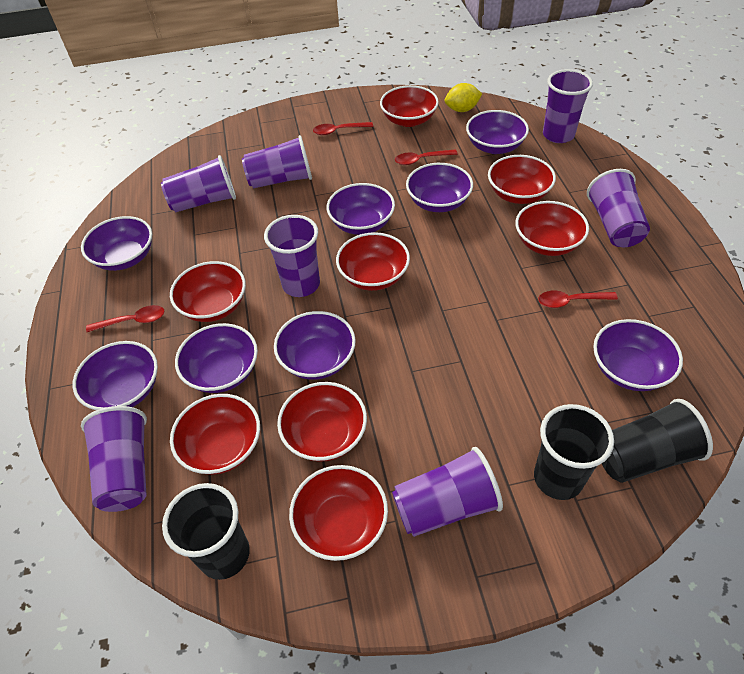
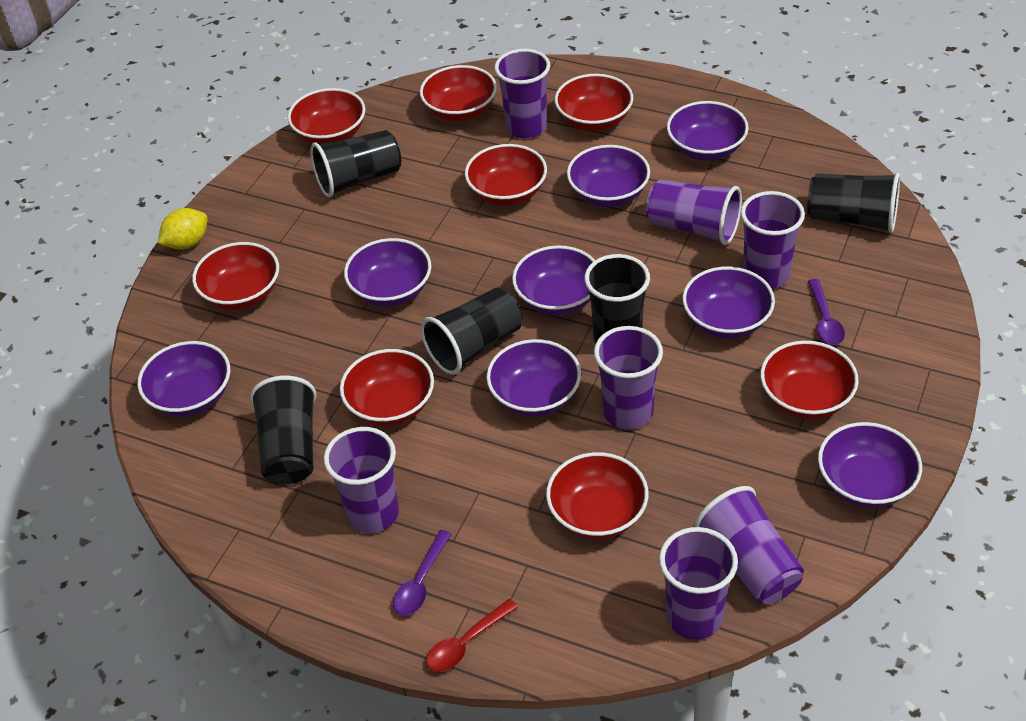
black cup: 3 -> 5
purple spoon: 0 -> 2
red spoon: 4 -> 1

